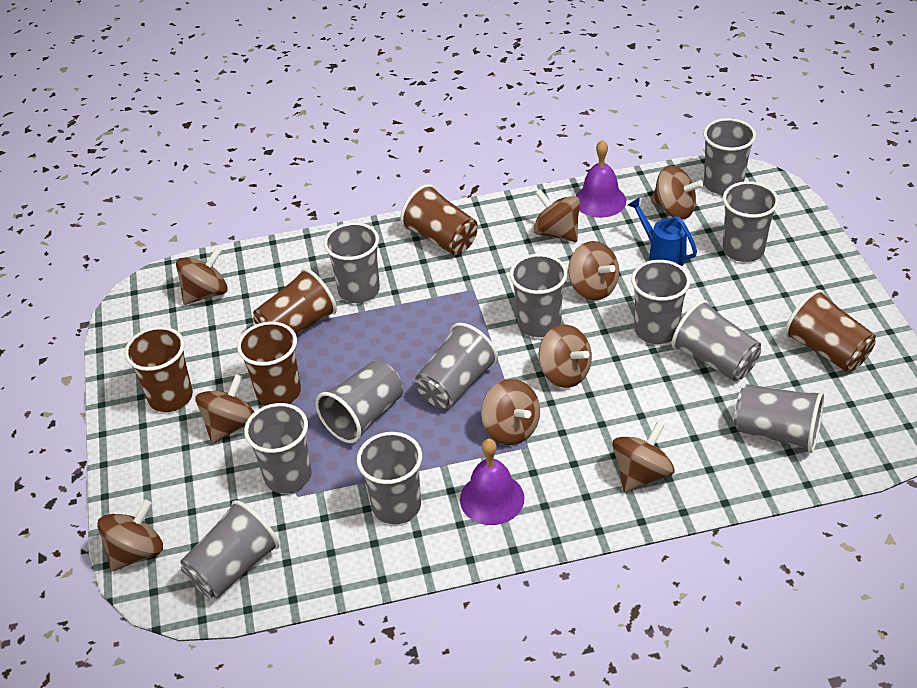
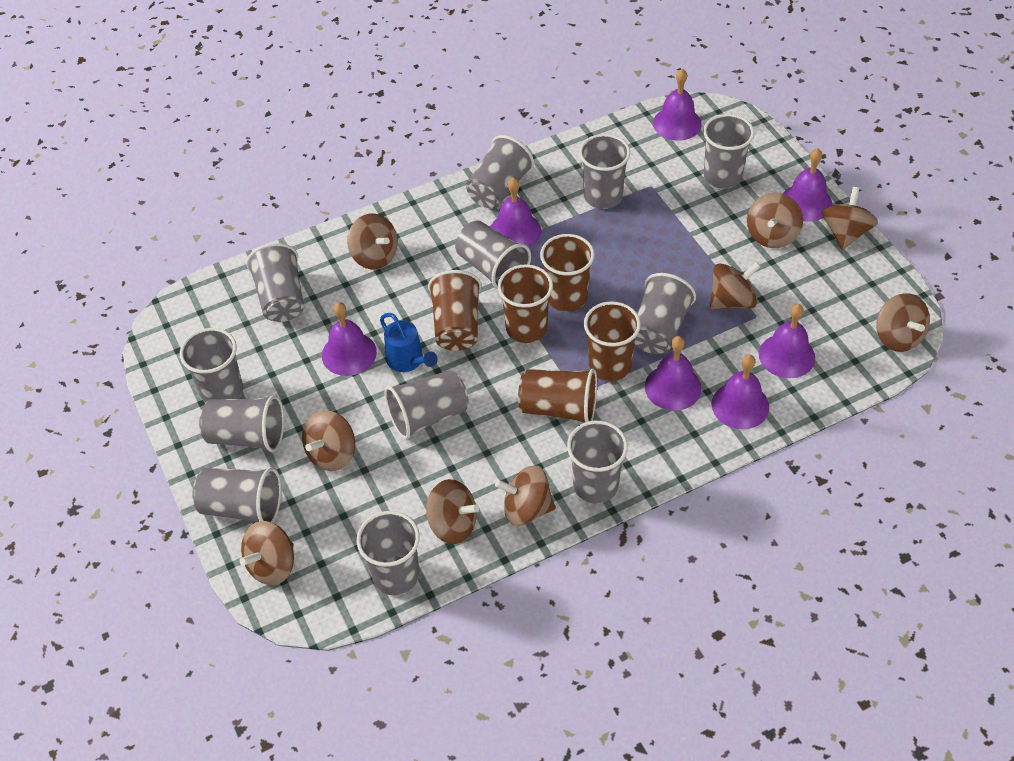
purple bell: 2 -> 7

